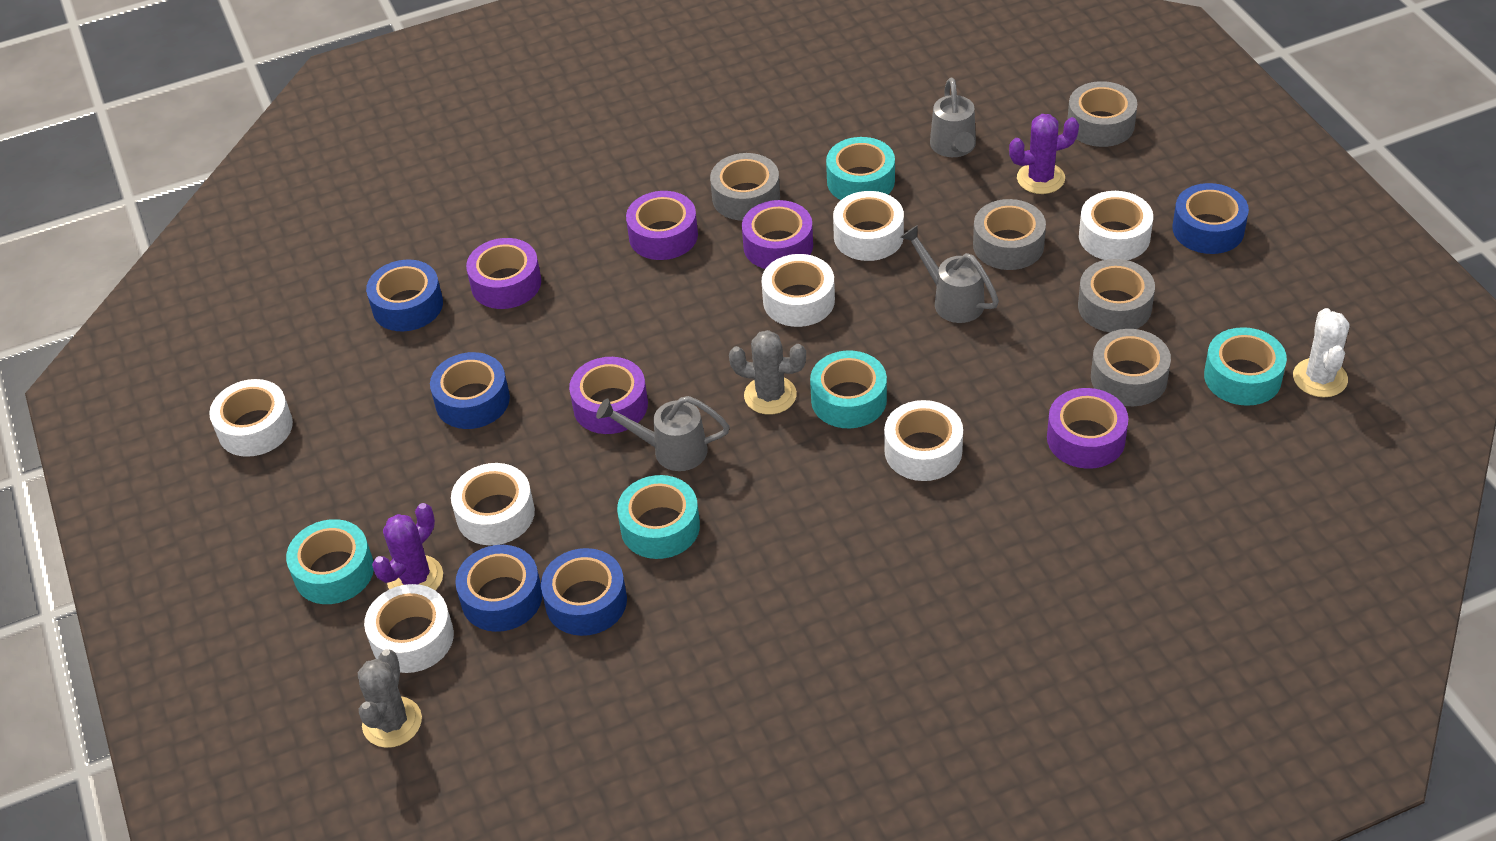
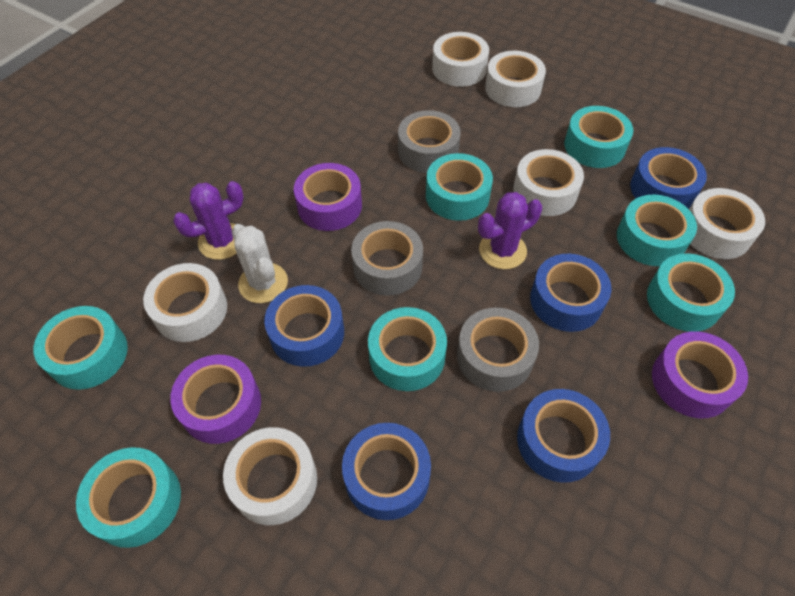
grey cactus: 2 -> 0
grey tape: 5 -> 3
grey watering can: 3 -> 0
purple tape: 5 -> 3
turquoise tape: 5 -> 7
white tape: 7 -> 6

